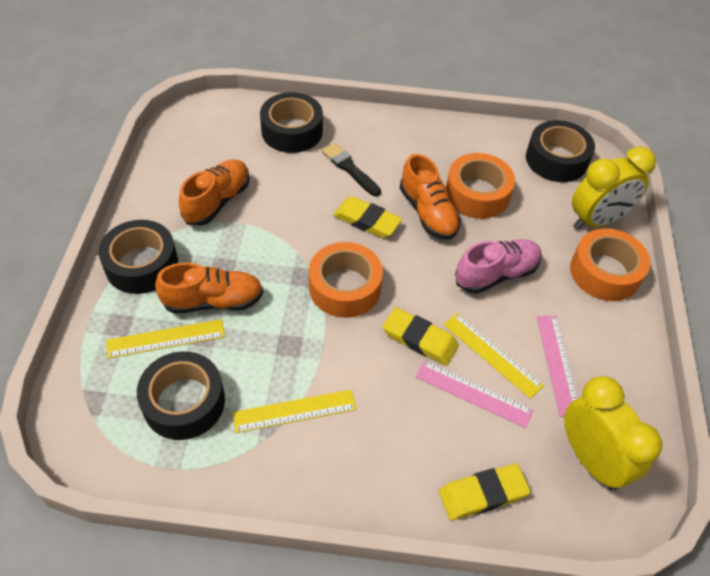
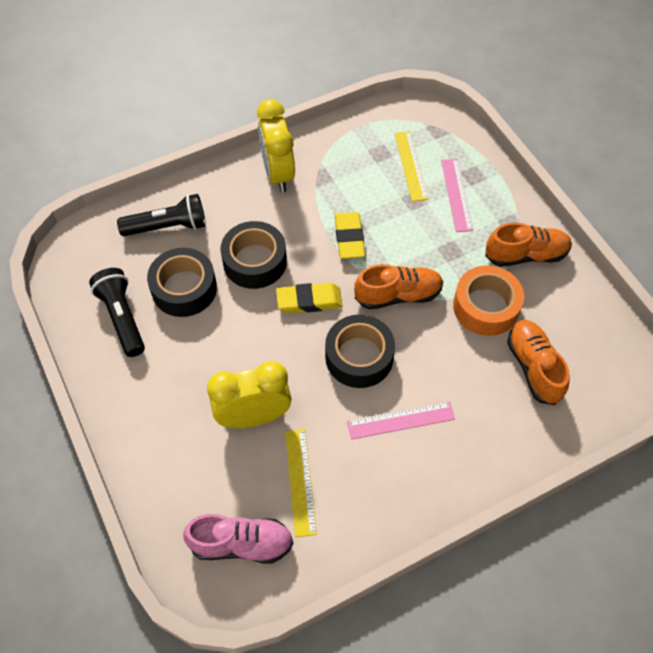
black brush: 1 -> 0
black flashlight: 0 -> 2
black tape: 4 -> 3
orange tape: 3 -> 1
yellow eraser: 3 -> 2
yellow ruler: 3 -> 2

